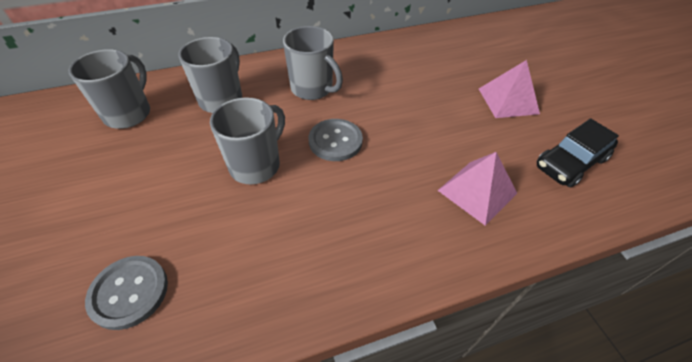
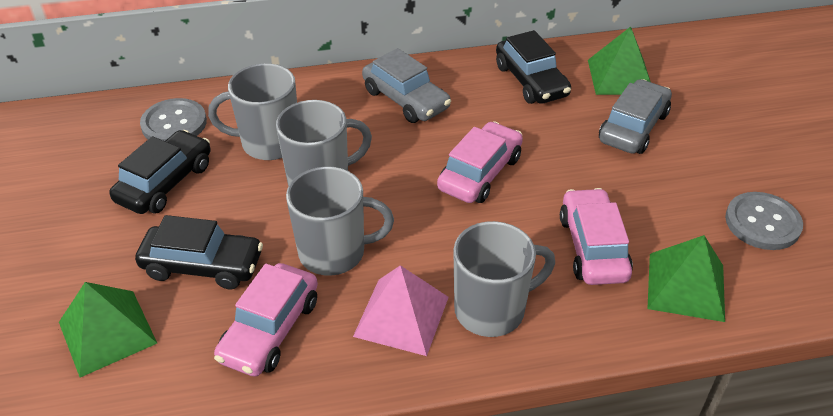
black car: 1 -> 3
green pyramid: 0 -> 3
grey car: 0 -> 2
pink car: 0 -> 3
pink pyramid: 2 -> 1

